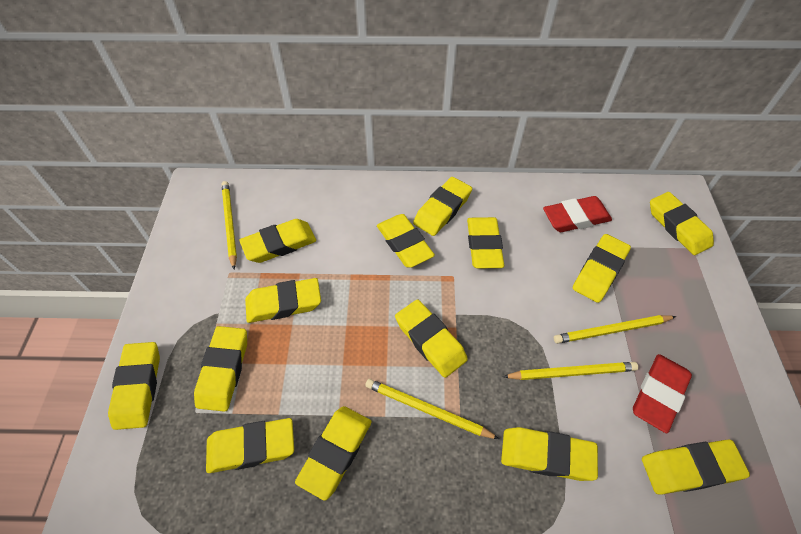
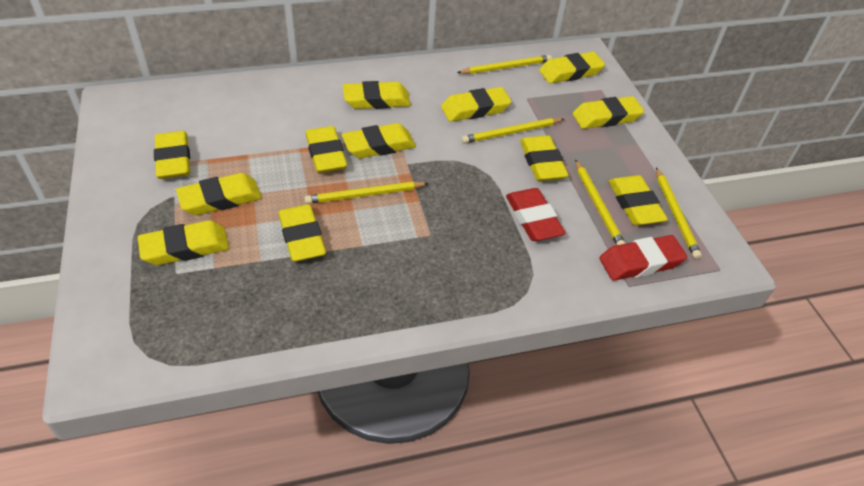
yellow eraser: 14 -> 12
yellow pencil: 4 -> 5

